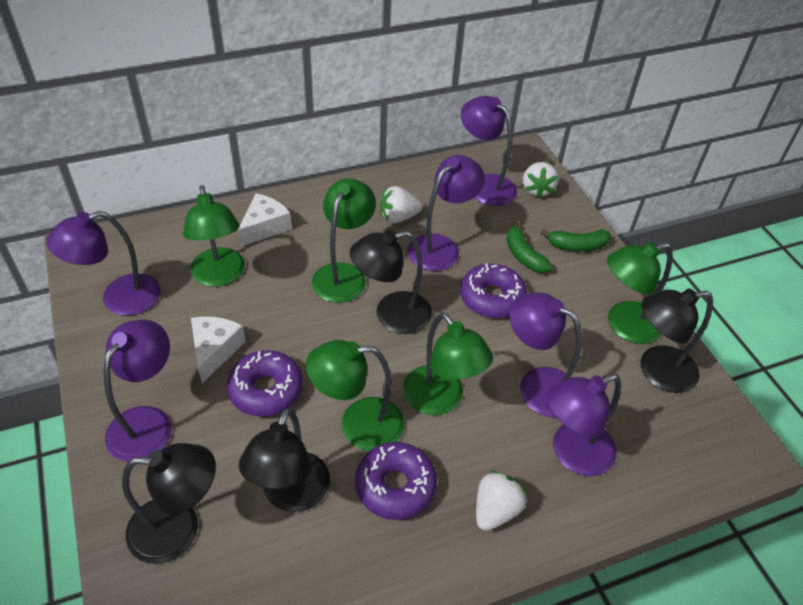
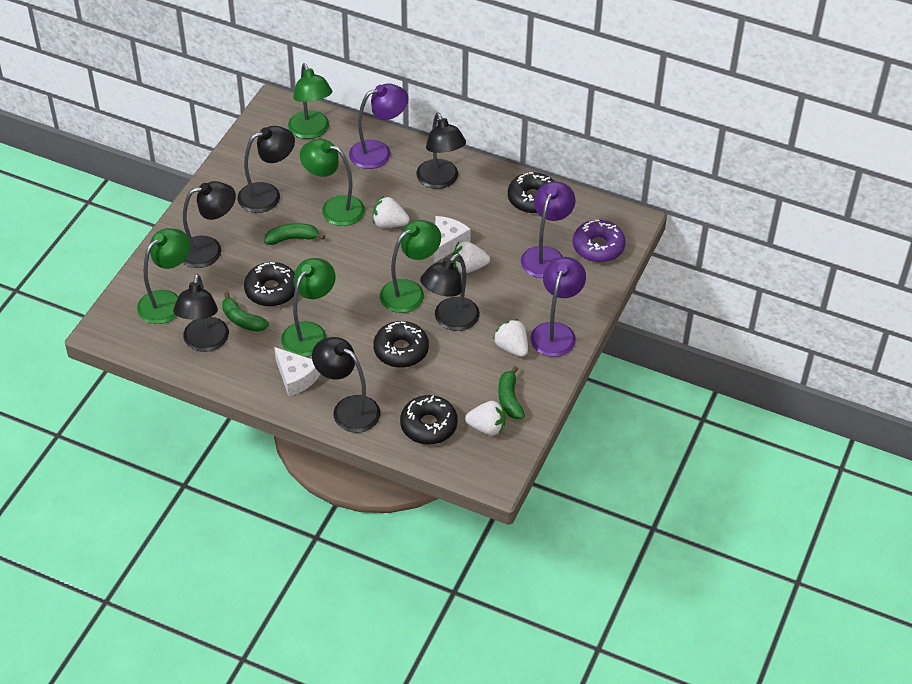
black donut: 0 -> 4
black lamp: 4 -> 6
green banana: 2 -> 3
purple donut: 3 -> 1
purple lamp: 6 -> 3
white strawberry: 3 -> 4

